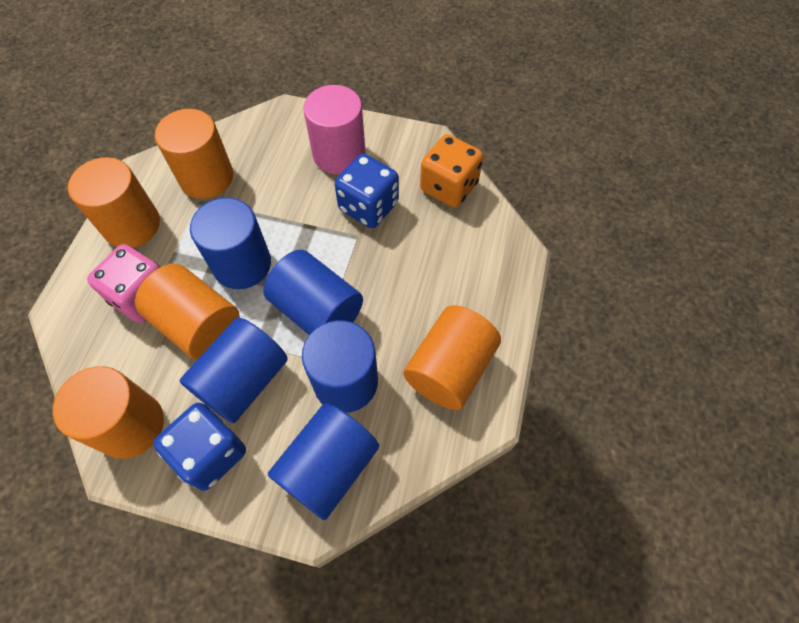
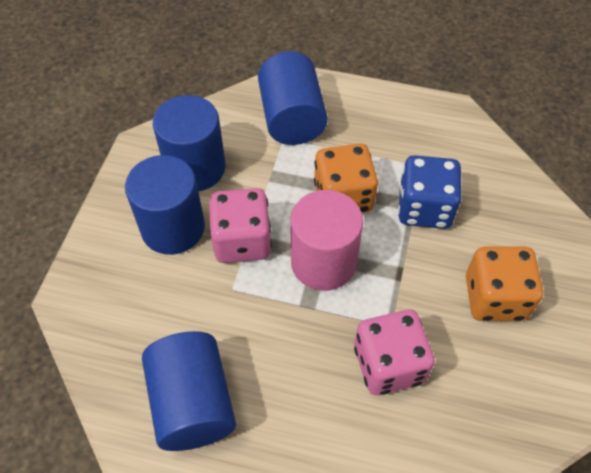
blue cylinder: 5 -> 4
blue dice: 2 -> 1
orange cylinder: 5 -> 0
orange dice: 1 -> 2
pink dice: 1 -> 2

